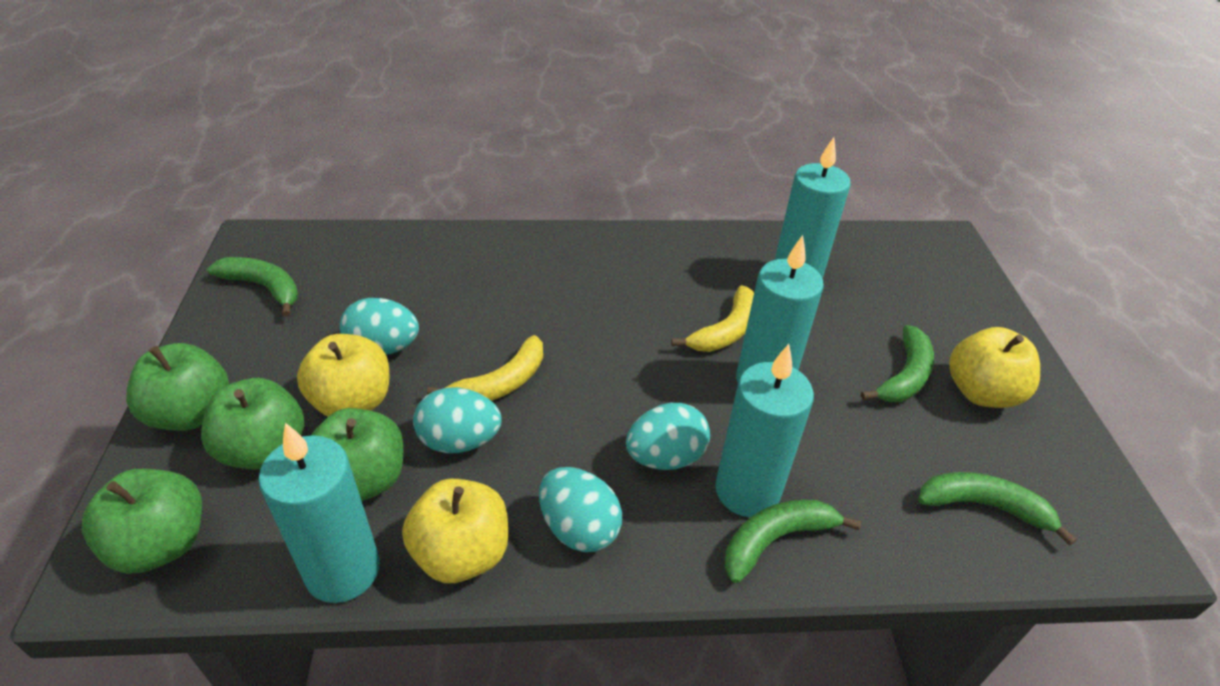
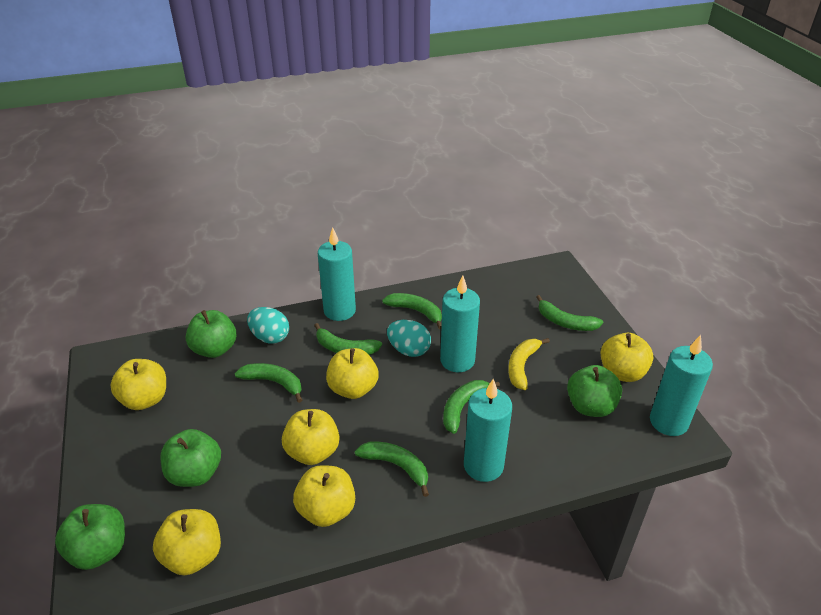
green banana: 4 -> 6
turquoise egg: 4 -> 2
yellow apple: 3 -> 6
yellow banana: 2 -> 1

